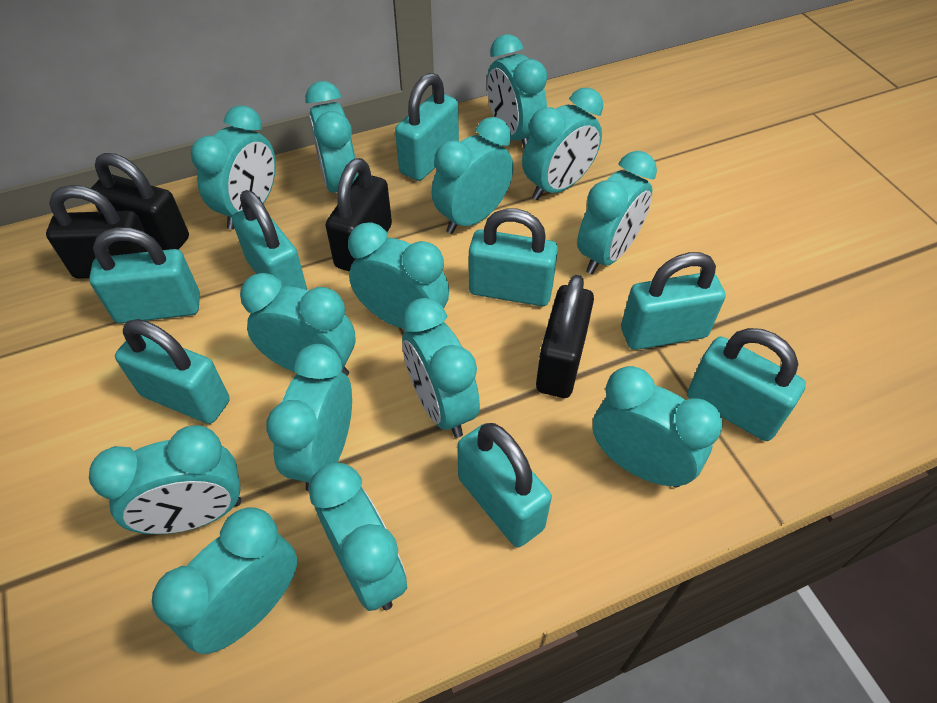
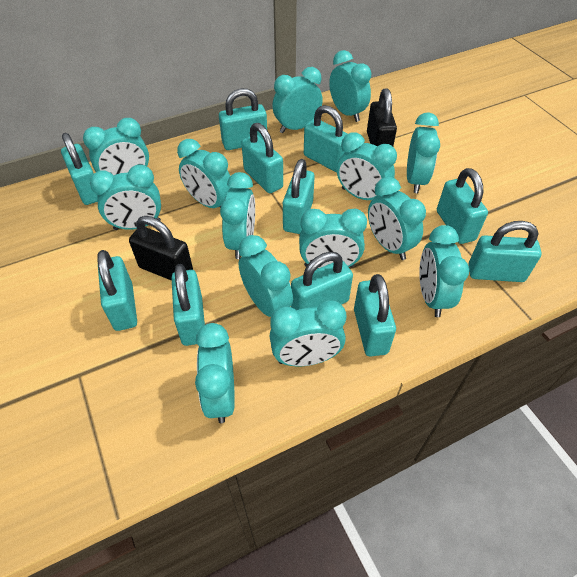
black padlock: 4 -> 2
turquoise padlock: 8 -> 11

